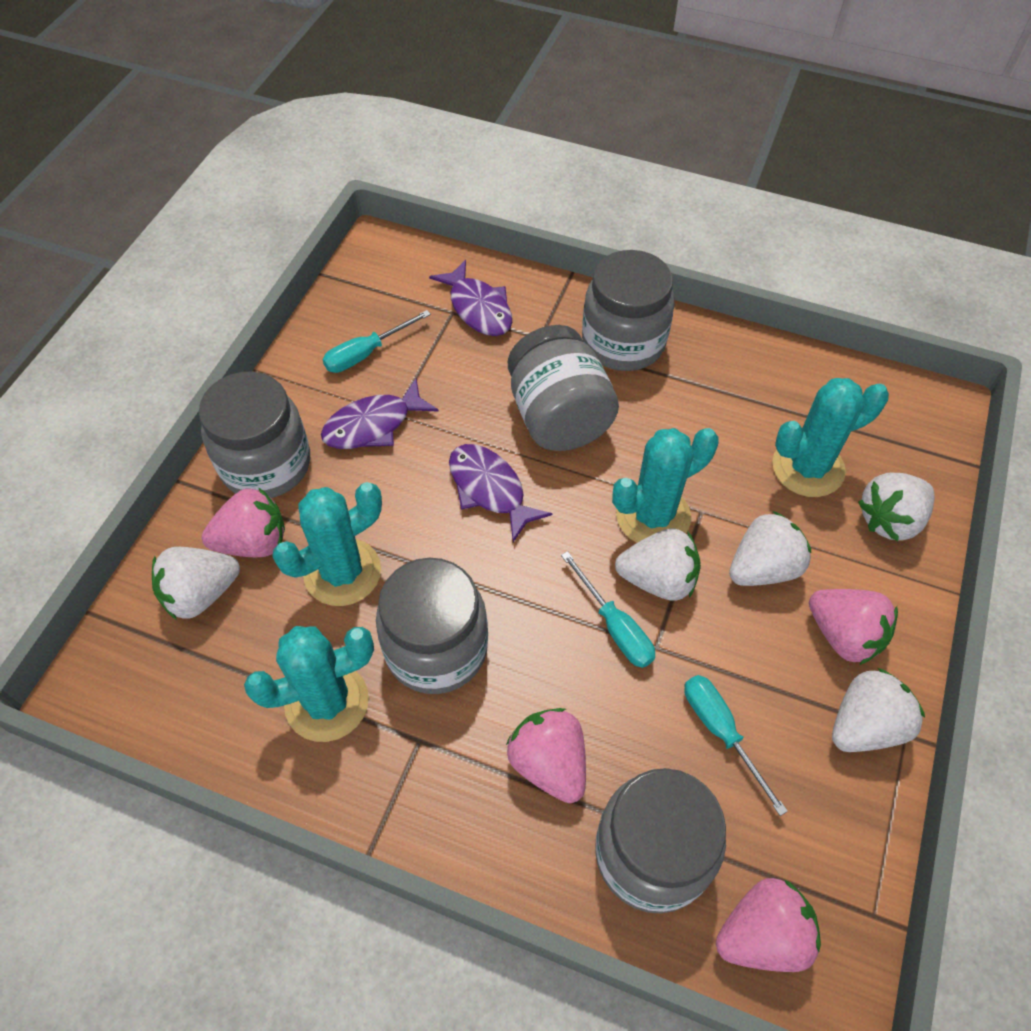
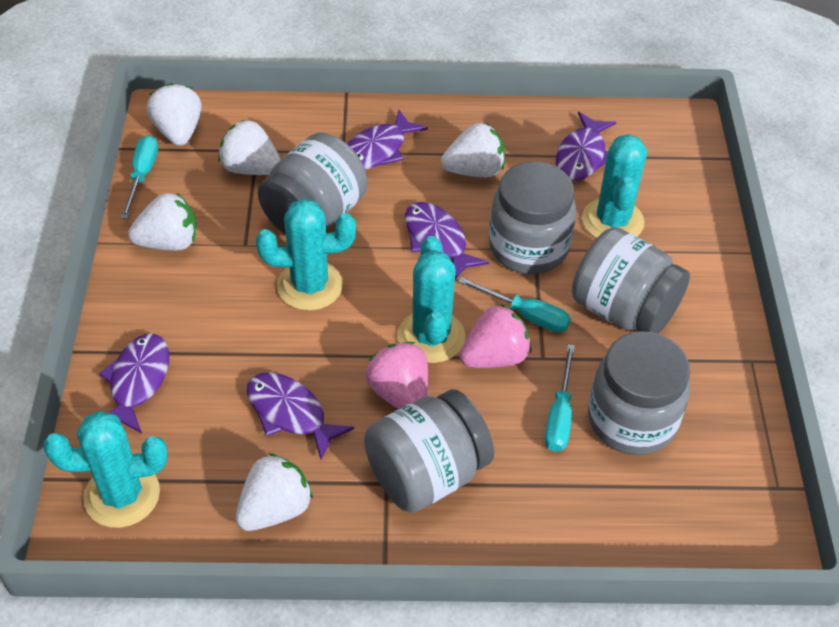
pink strawberry: 4 -> 2
purple fish: 3 -> 5

